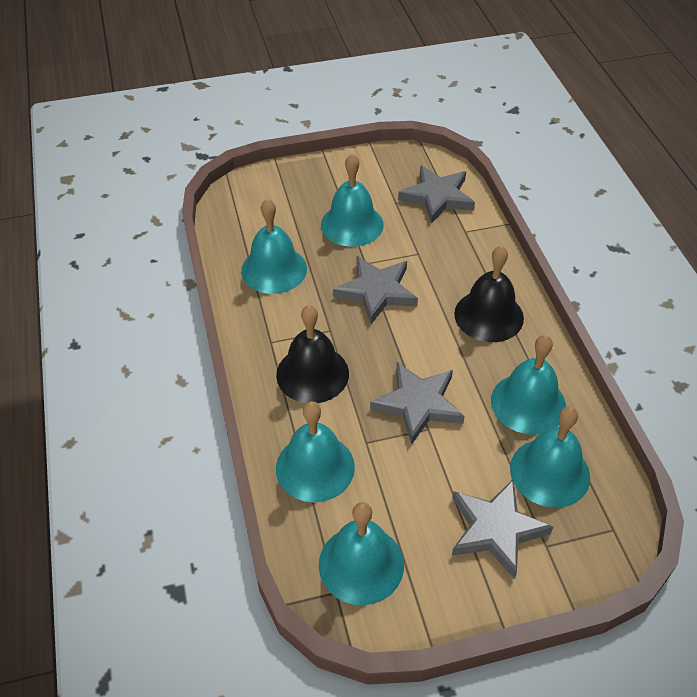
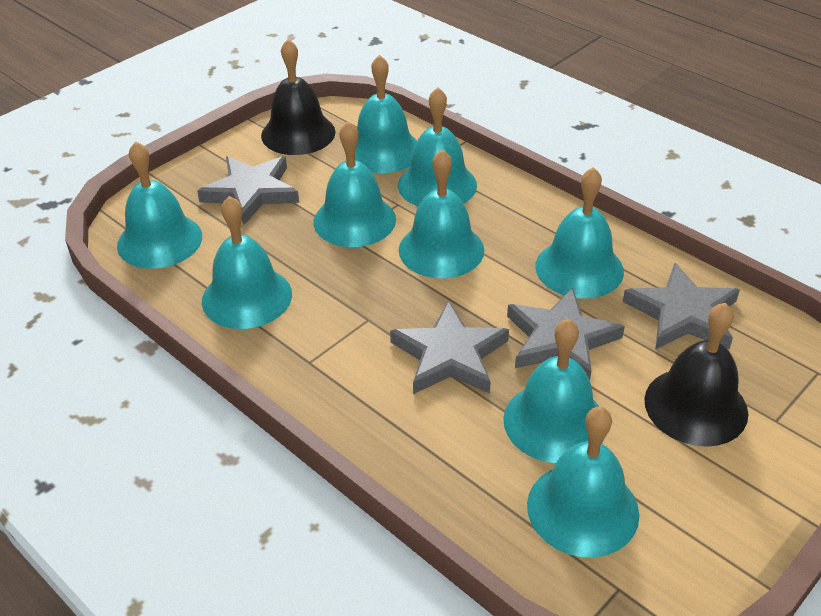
turquoise bell: 6 -> 9

